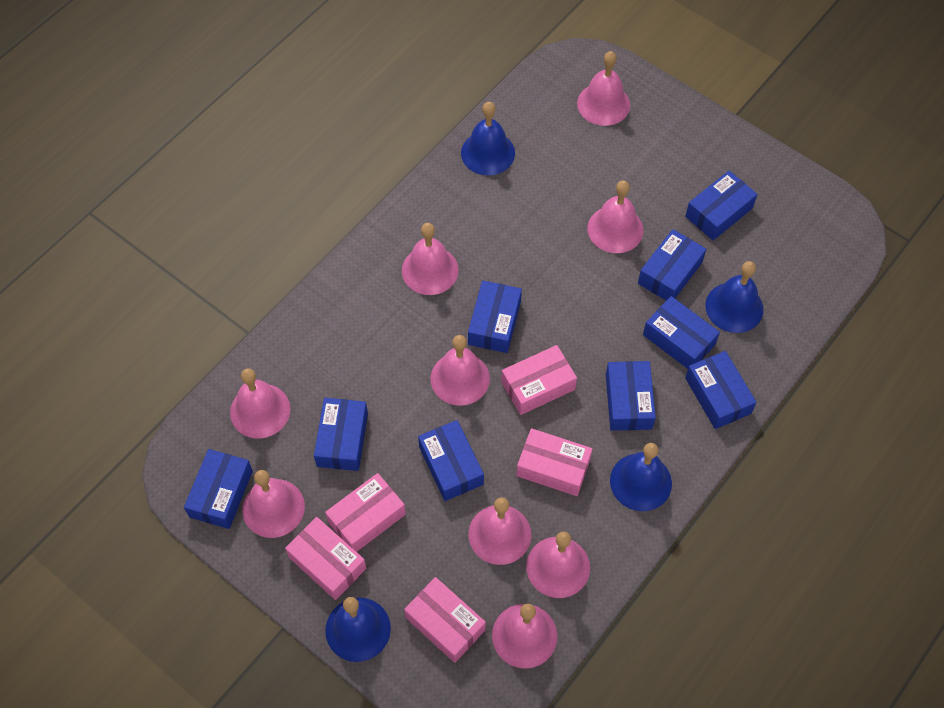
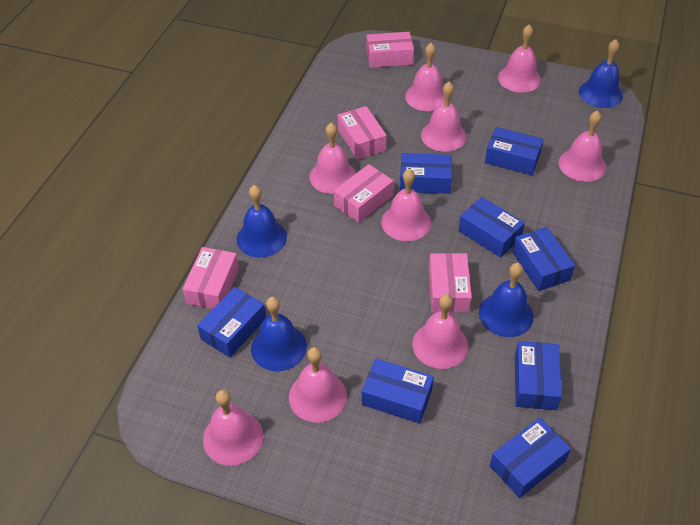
blue box: 9 -> 8

